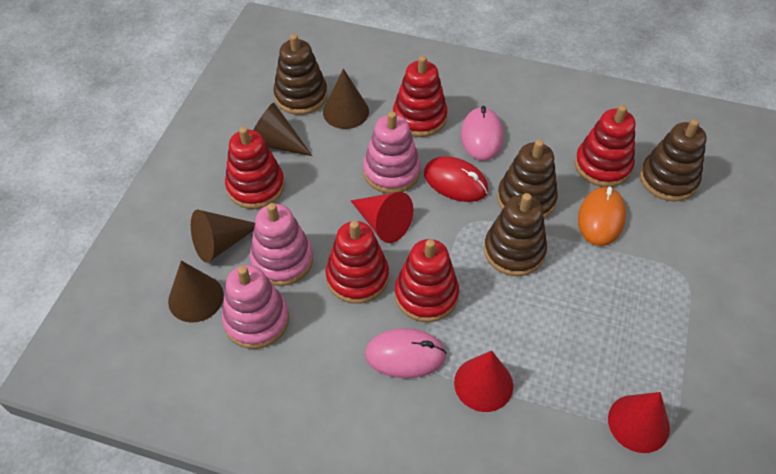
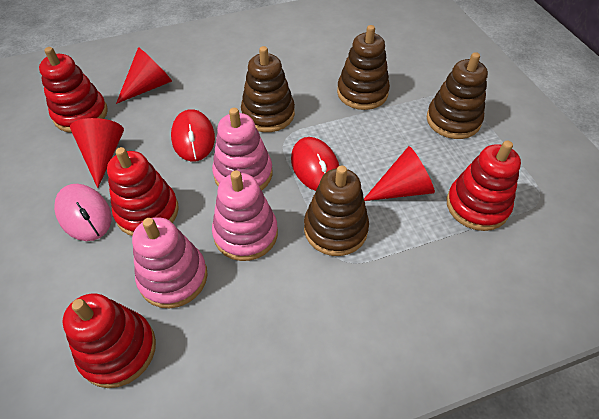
brown cone: 4 -> 0
orange mouse: 1 -> 0
pink mouse: 2 -> 1
red mouse: 1 -> 2
red stacking toy: 5 -> 4

